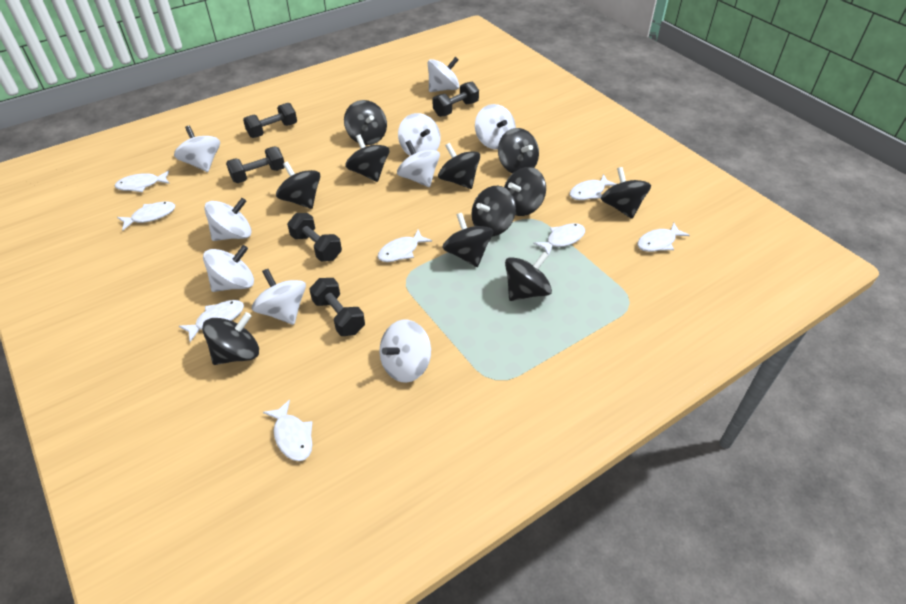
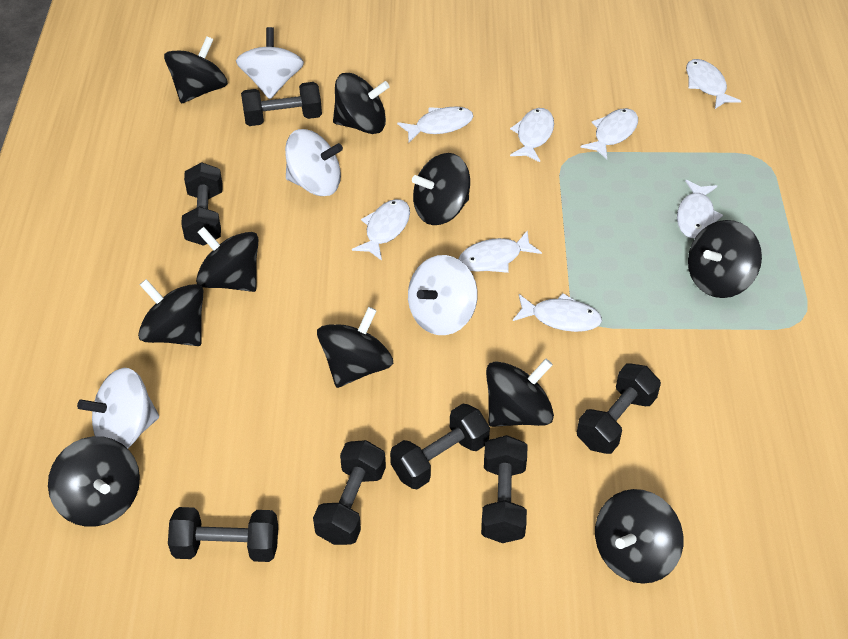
black dumbbell: 5 -> 7
black spinning top: 11 -> 10
white spinning top: 9 -> 4

